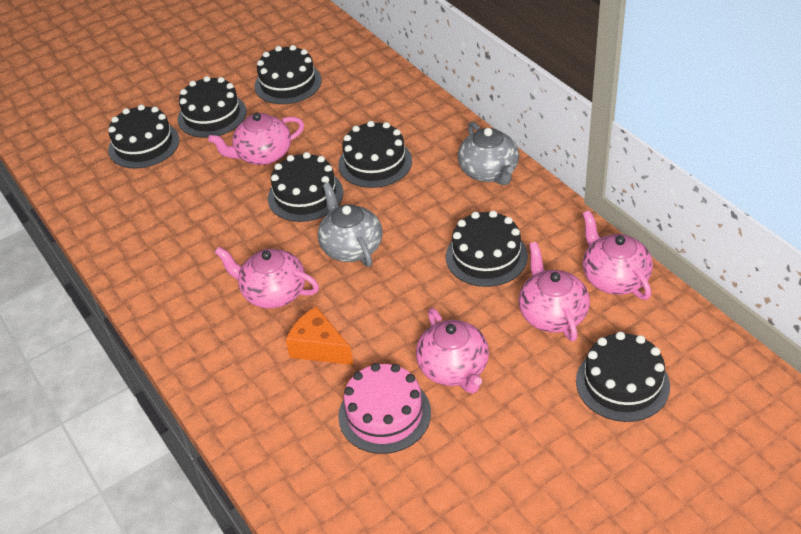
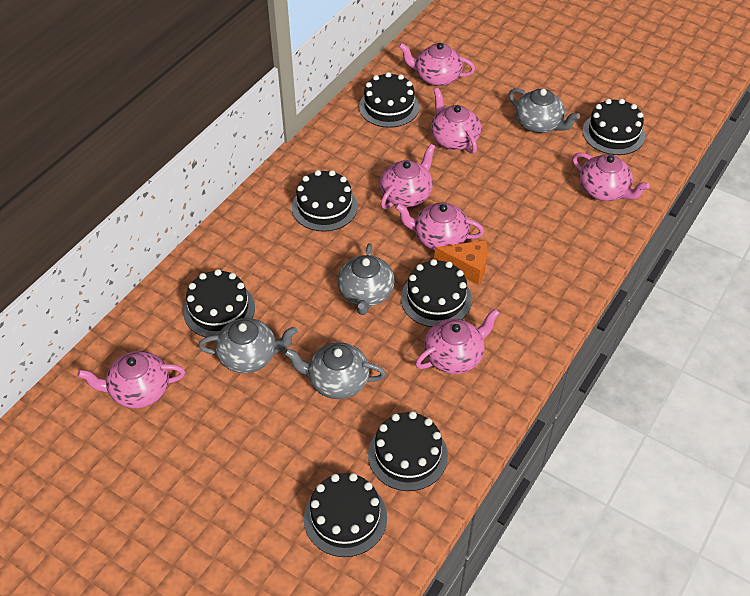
grey teapot: 2 -> 4
pink cake: 1 -> 0
pink teapot: 5 -> 7

